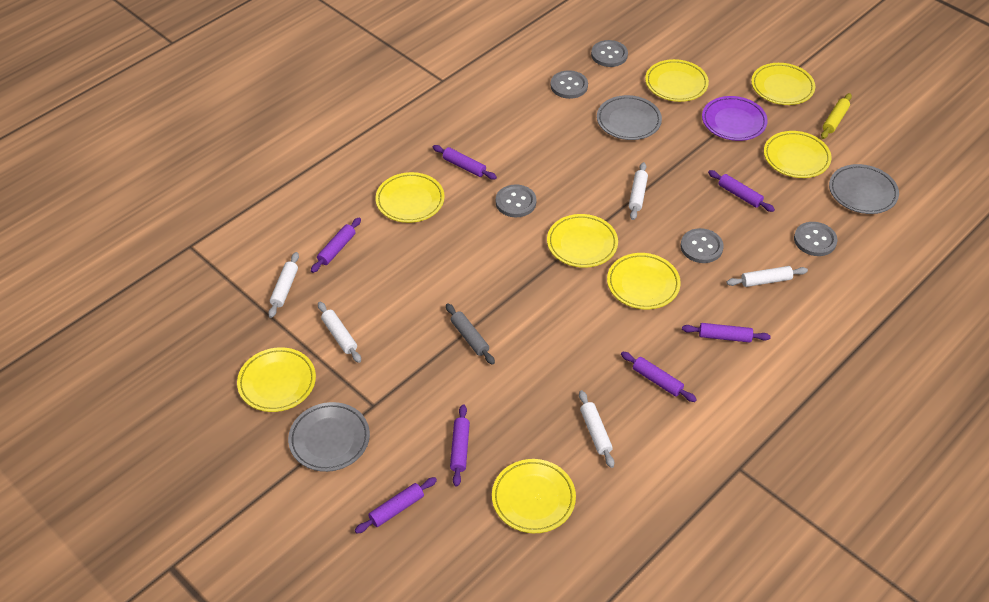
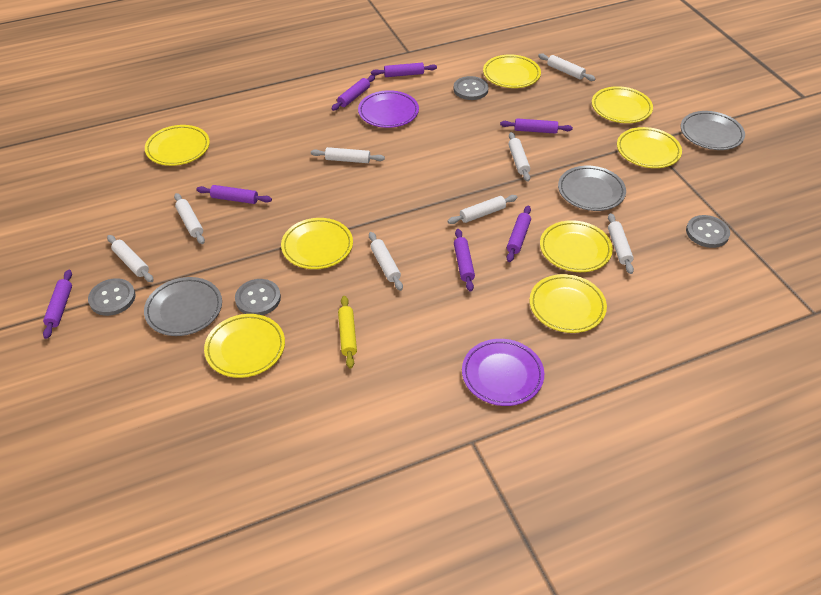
grey button: 5 -> 4
grey rolling pin: 1 -> 0
purple plate: 1 -> 2
white rolling pin: 5 -> 8

